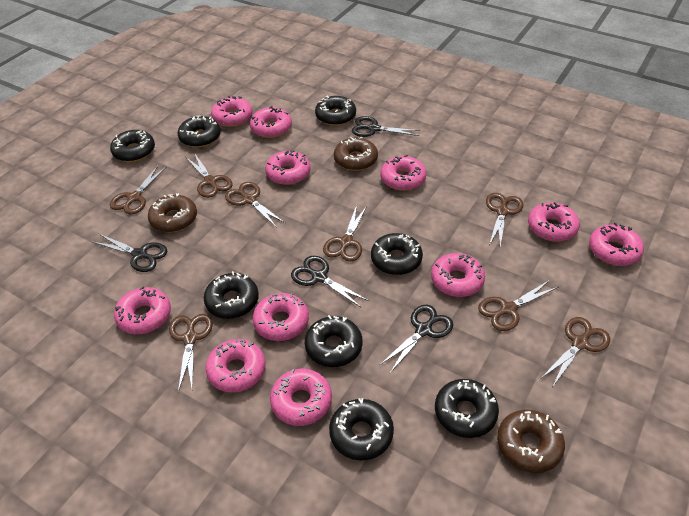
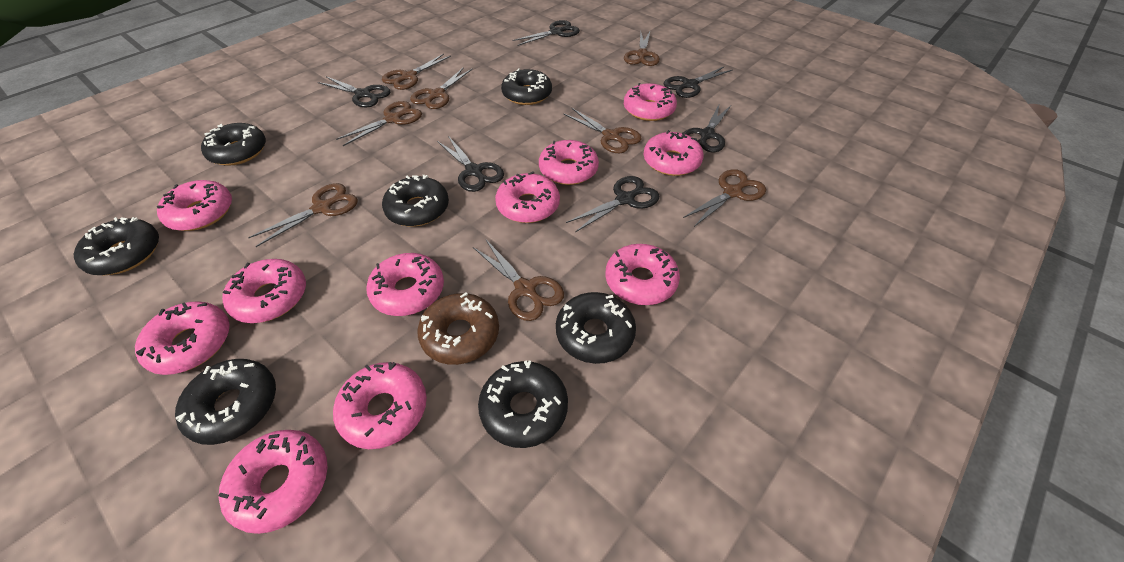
black donut: 8 -> 7
black scissors: 4 -> 6
brown donut: 3 -> 1

